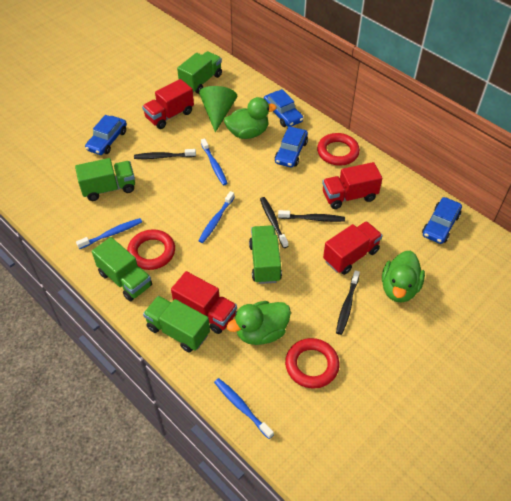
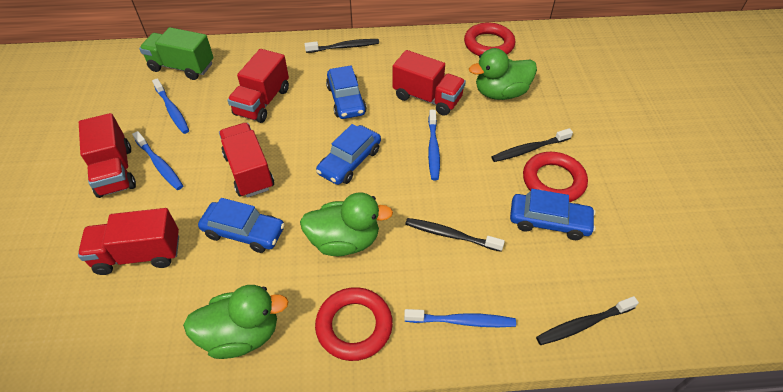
green cone: 1 -> 0
green truck: 5 -> 1
red truck: 4 -> 5

